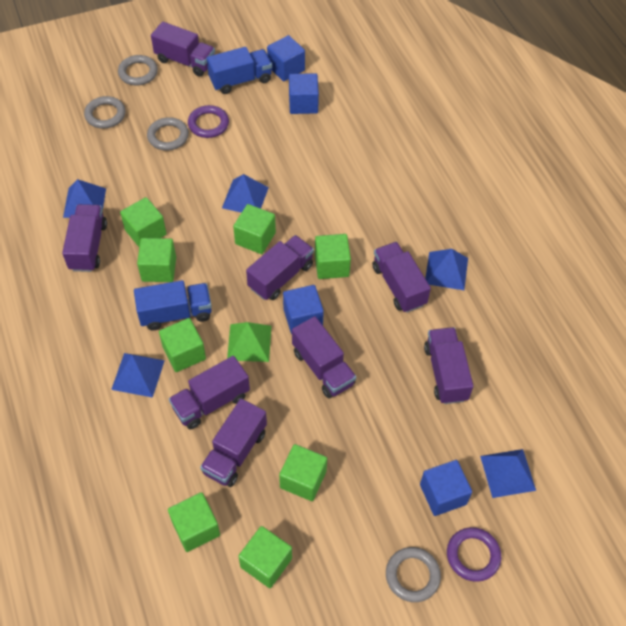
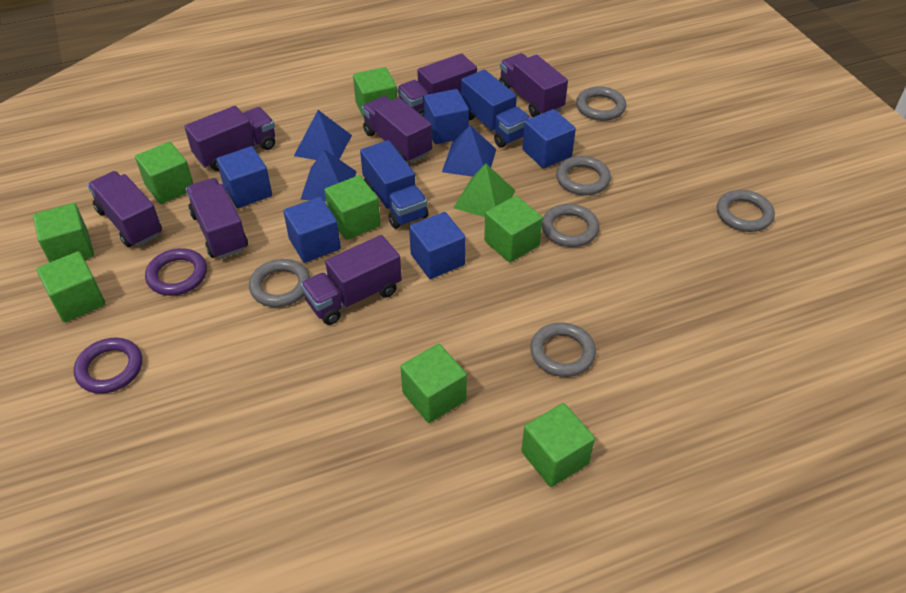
blue cube: 4 -> 5
blue pyramid: 5 -> 3
grey ring: 4 -> 6
purple truck: 8 -> 7

